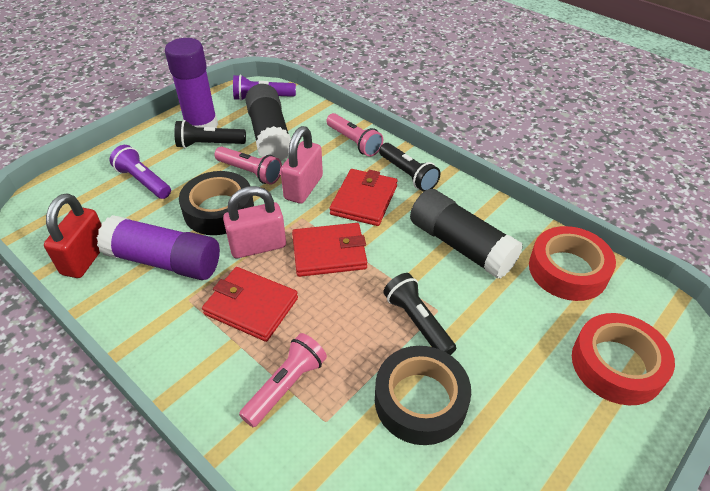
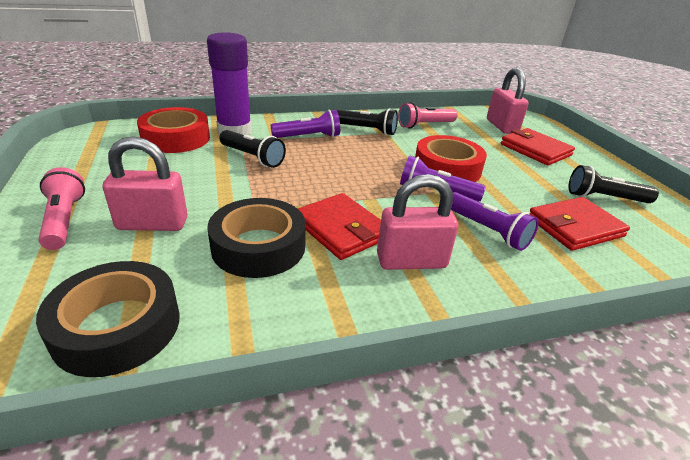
black glue stick: 2 -> 0
pink flashlight: 3 -> 2
pink padlock: 2 -> 3
purple flashlight: 2 -> 3
purple glue stick: 2 -> 1
red padlock: 1 -> 0

